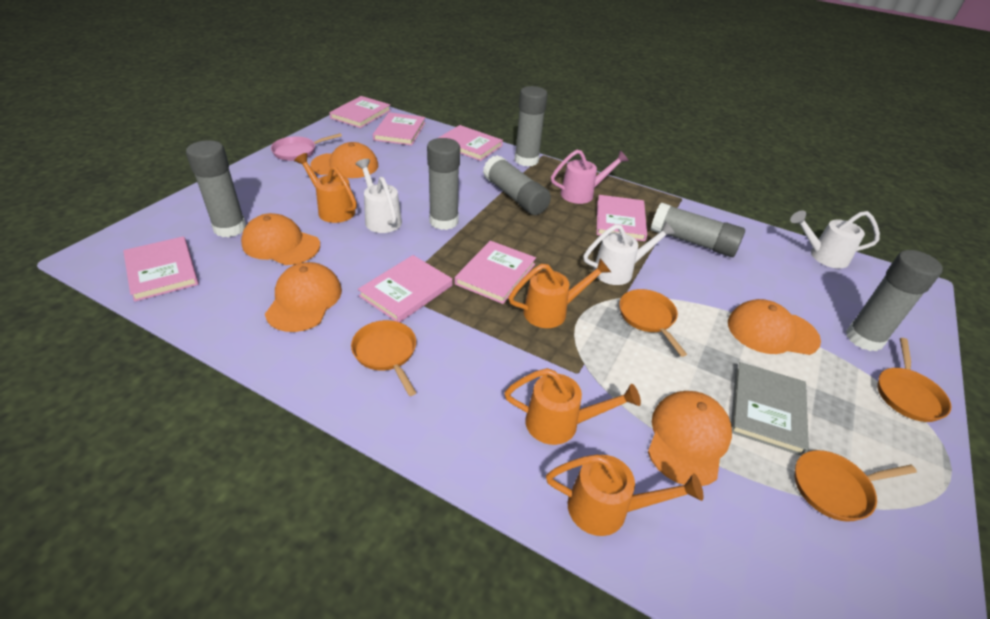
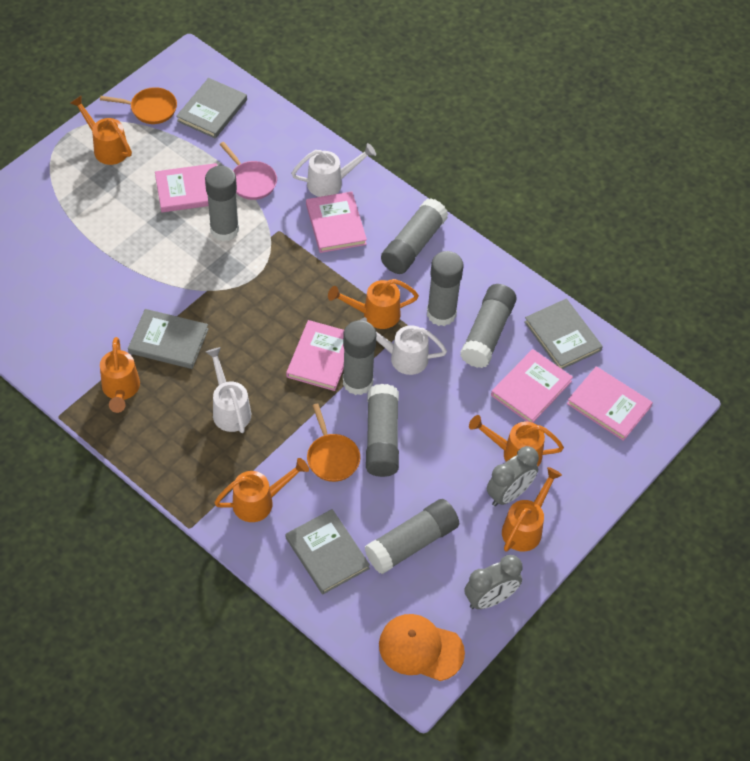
grey book: 1 -> 4
grey clock: 0 -> 2
grey glue stick: 6 -> 7
orange cap: 5 -> 1
orange pan: 4 -> 2
orange watering can: 4 -> 6
pink book: 7 -> 5
pink watering can: 1 -> 0

